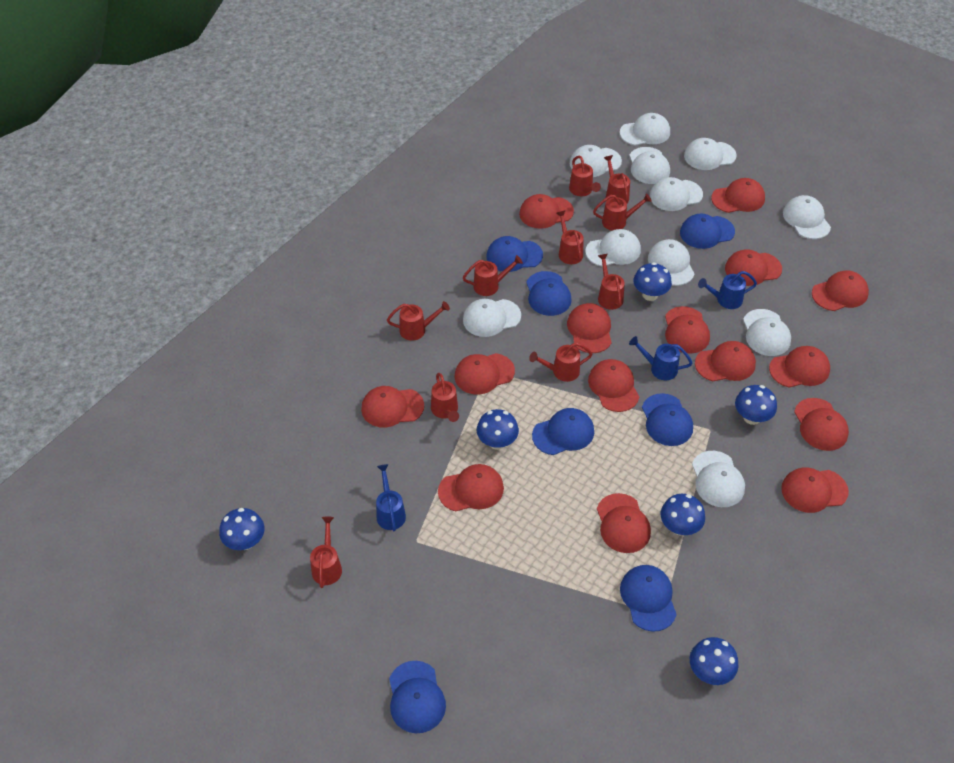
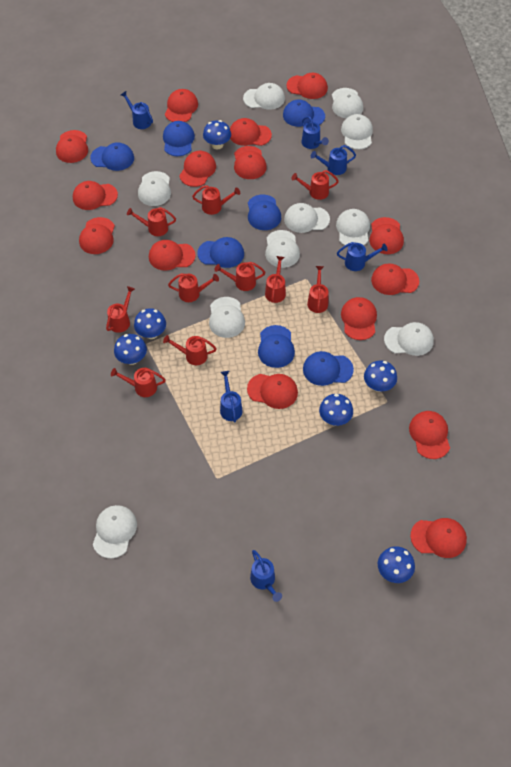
blue watering can: 3 -> 6
white cap: 11 -> 10

